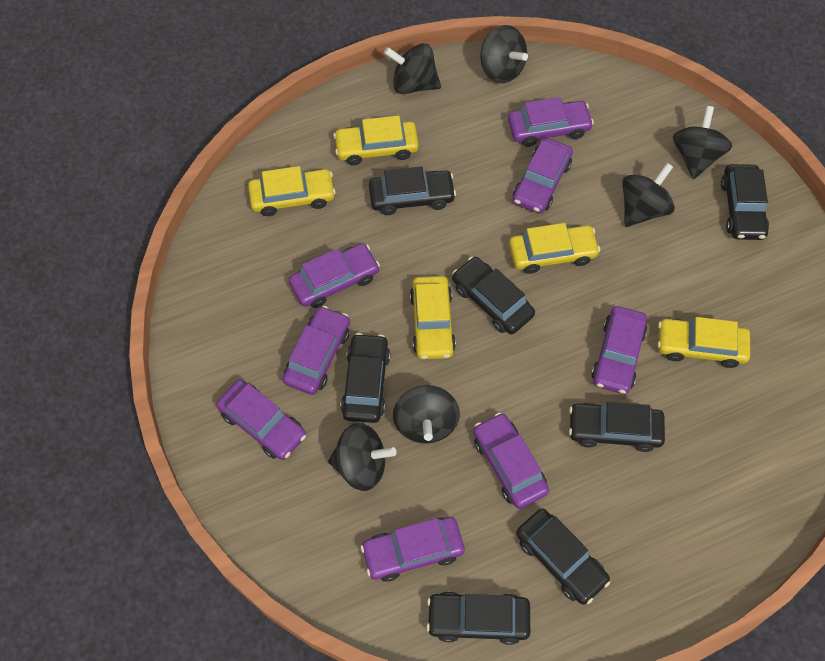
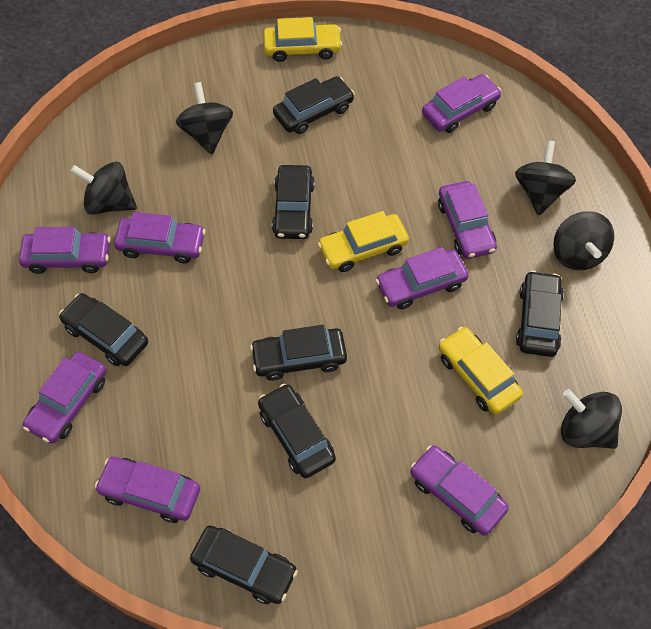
black spinning top: 6 -> 5
yellow car: 5 -> 3

